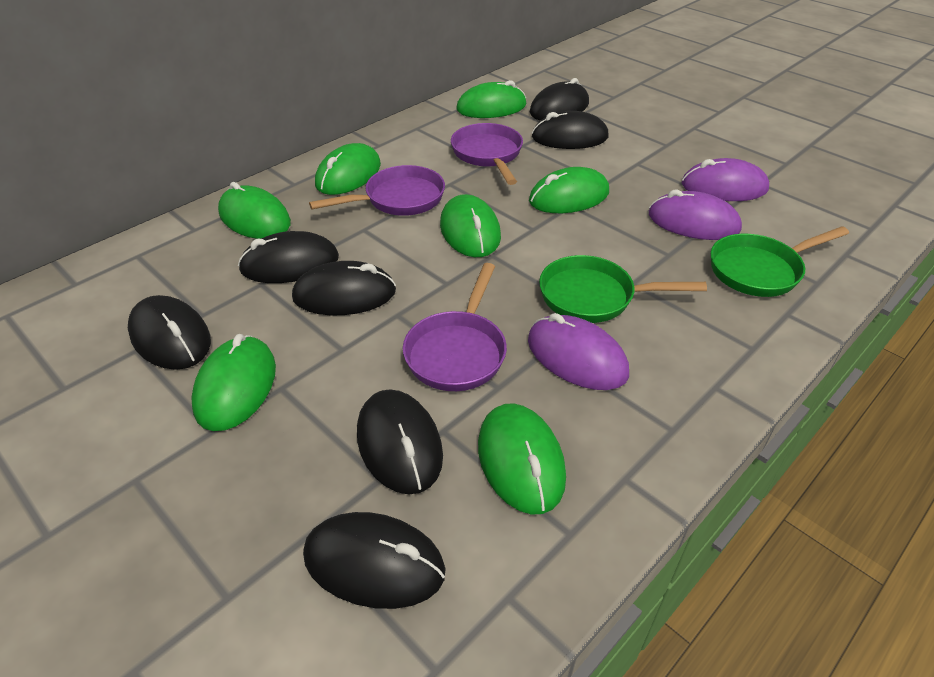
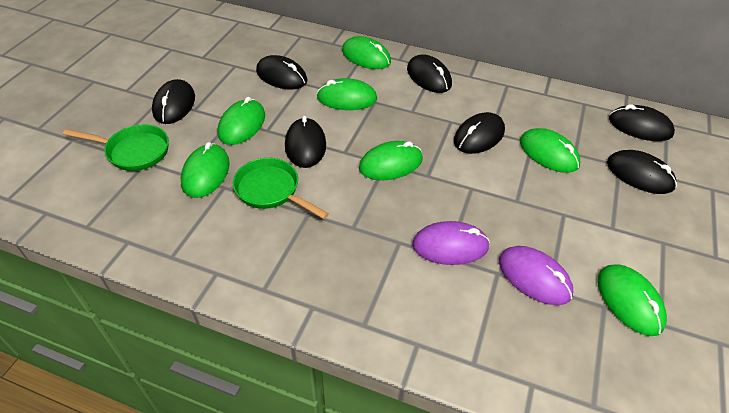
purple mouse: 3 -> 2
purple pan: 3 -> 0

